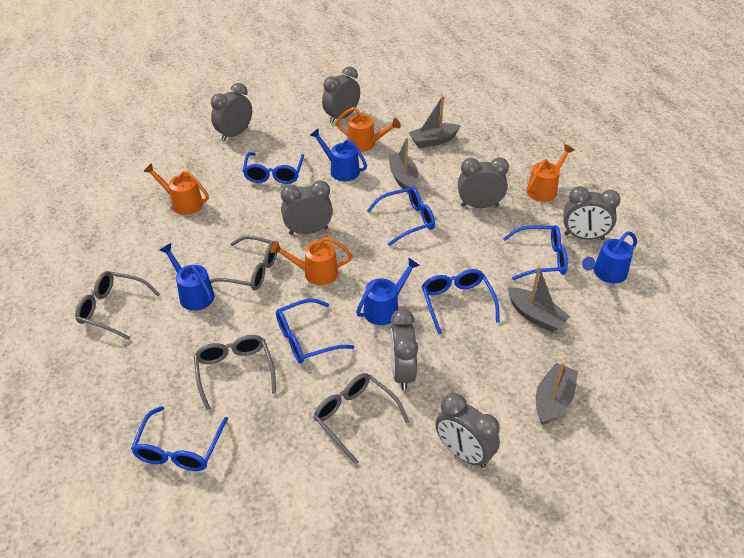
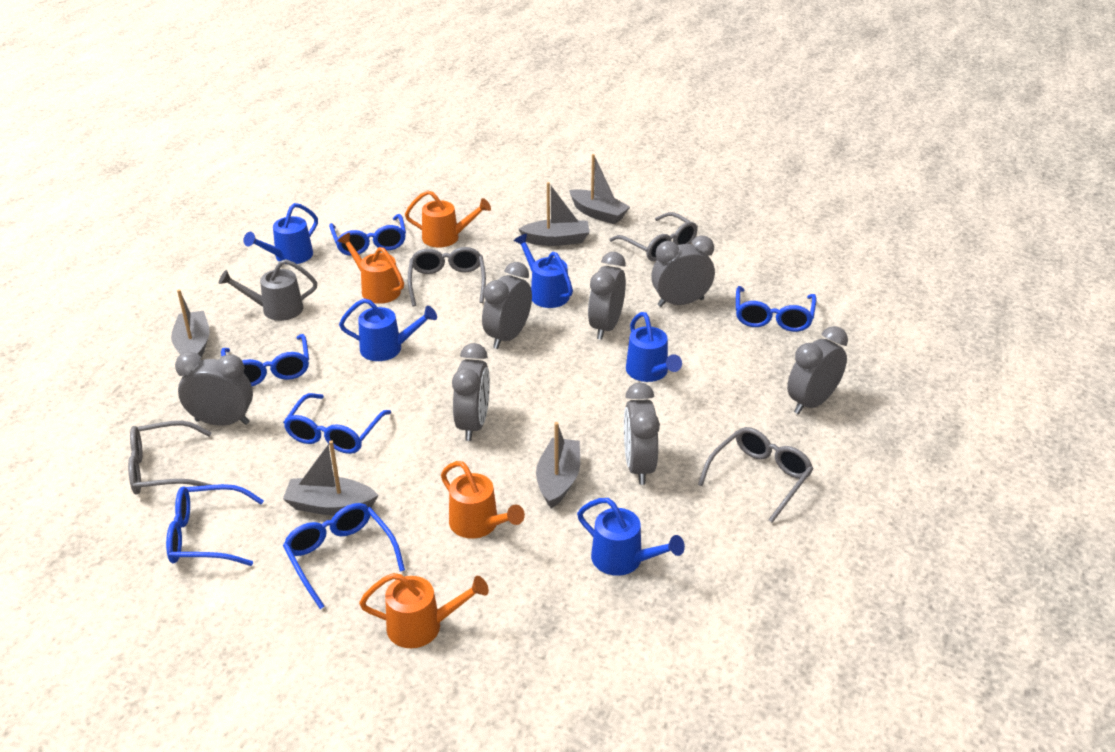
blue watering can: 4 -> 5
grey boat: 4 -> 5
grey watering can: 0 -> 1

